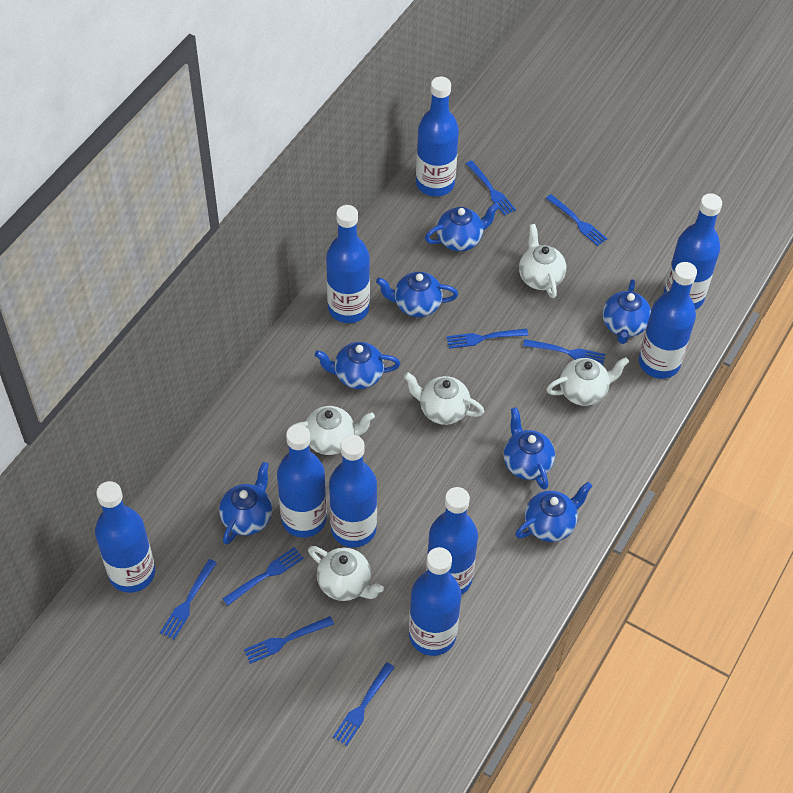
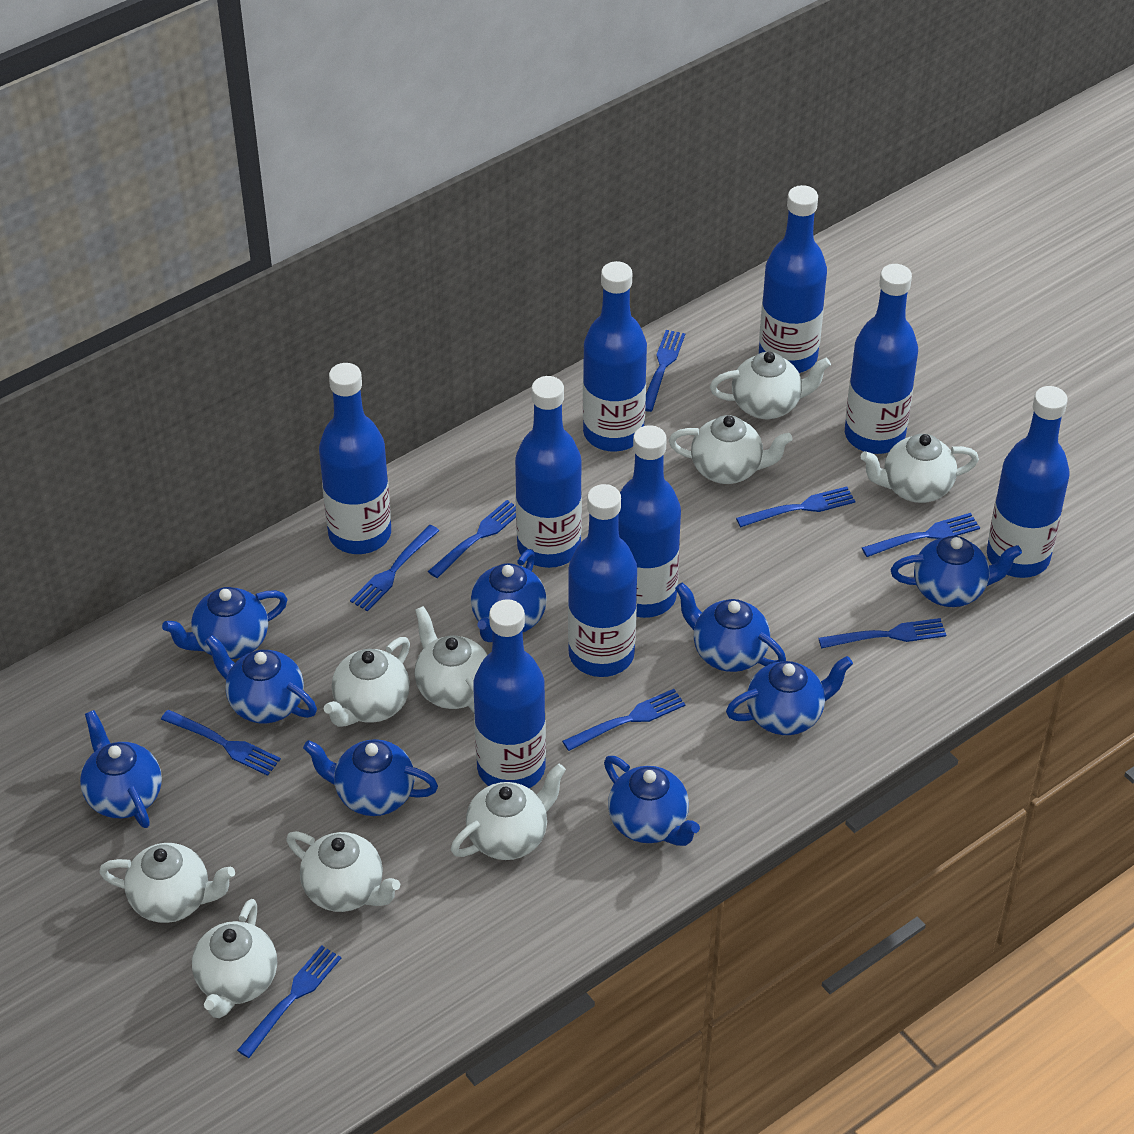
blue fork: 8 -> 9
blue teapot: 7 -> 9
white teapot: 5 -> 9

